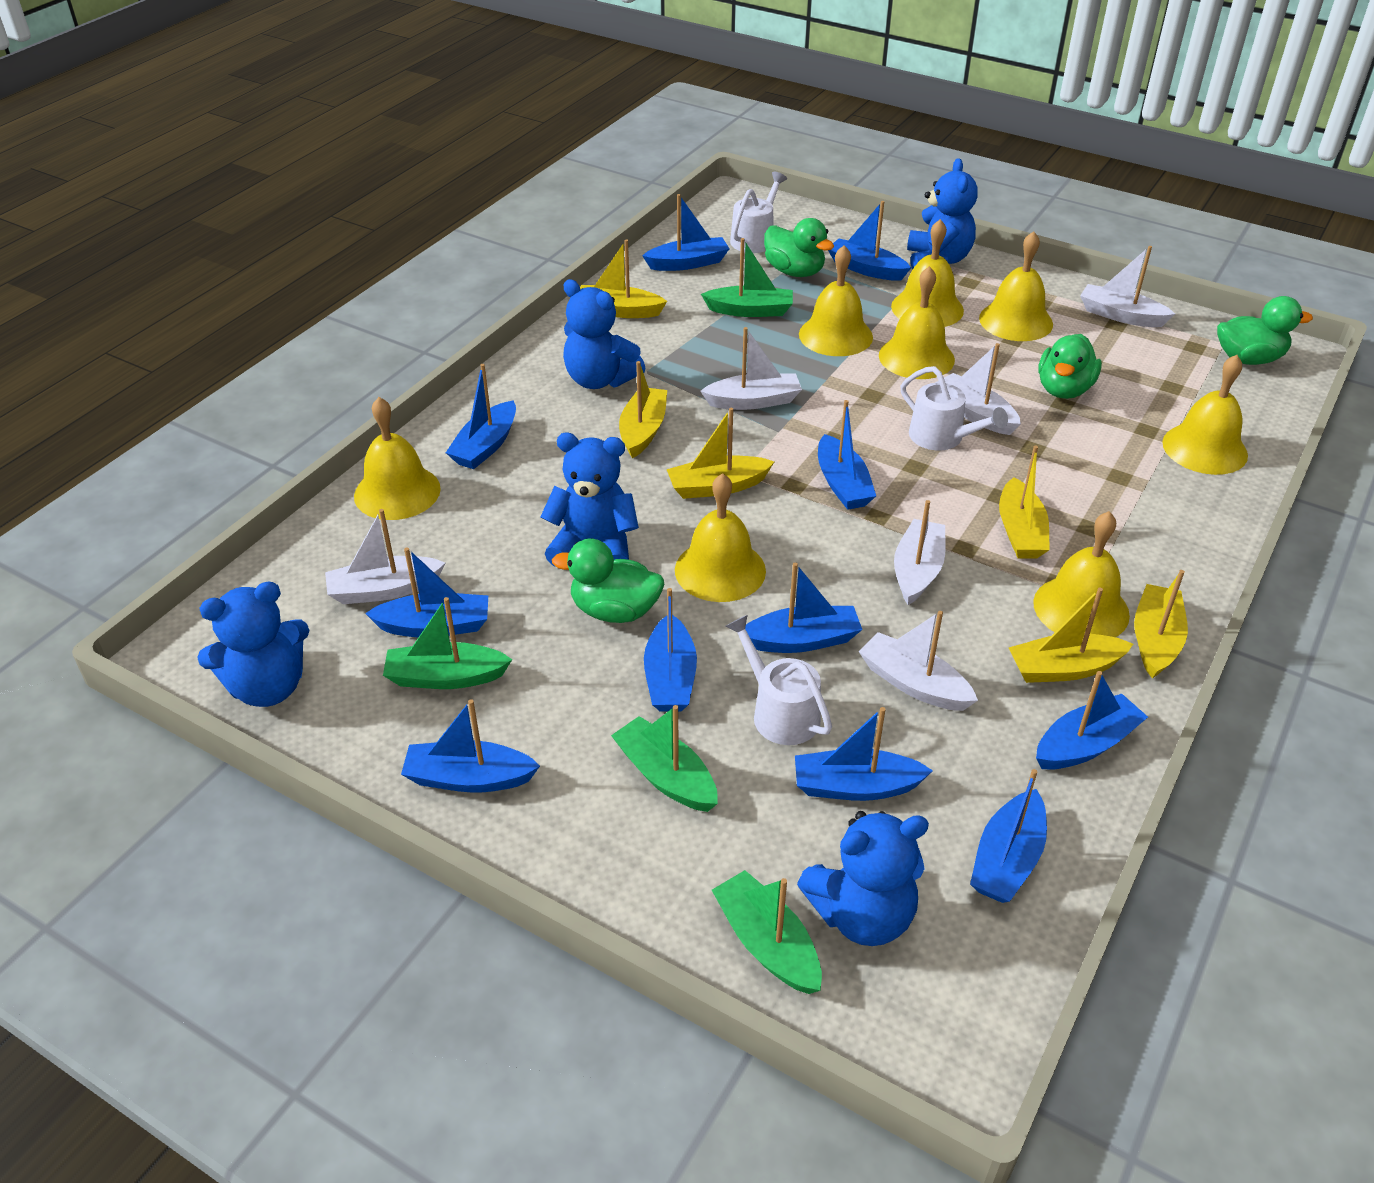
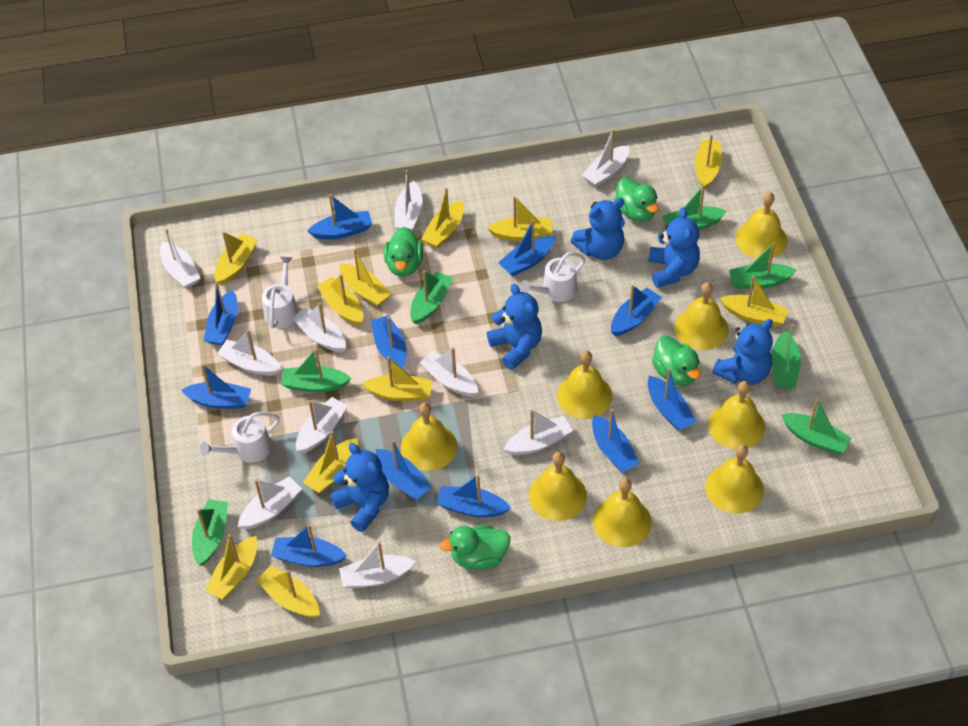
green boat: 4 -> 7
white boat: 6 -> 10
yellow boat: 6 -> 11

